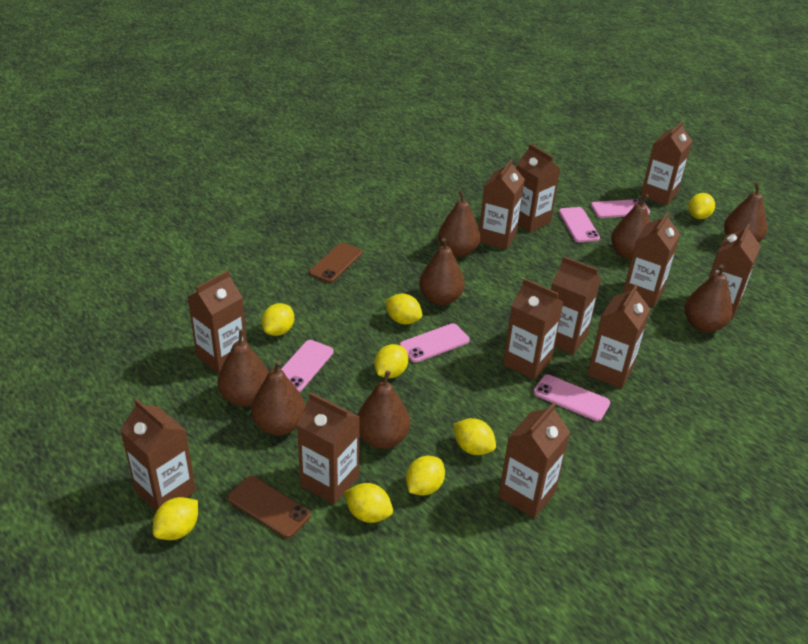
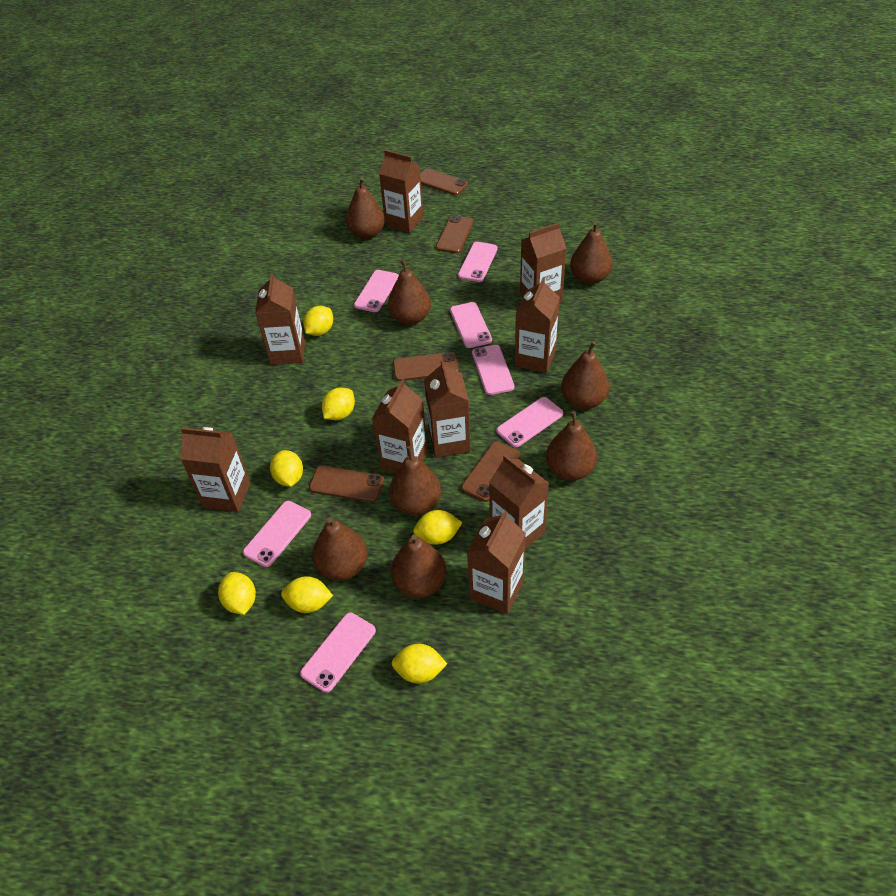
brown carton: 12 -> 9
brown phone: 2 -> 5
pink phone: 5 -> 7
yellow lemon: 8 -> 7

